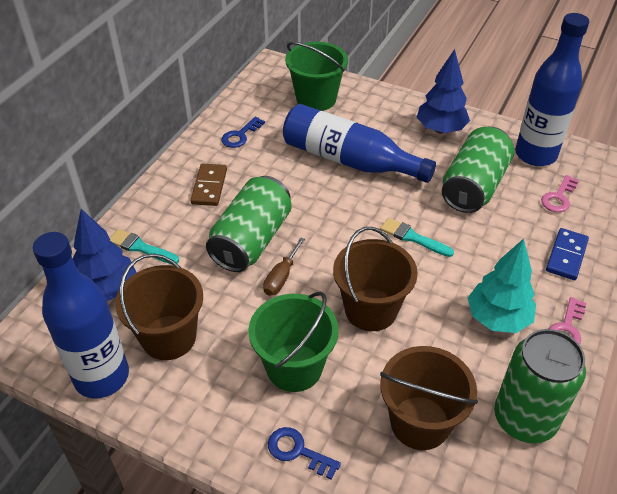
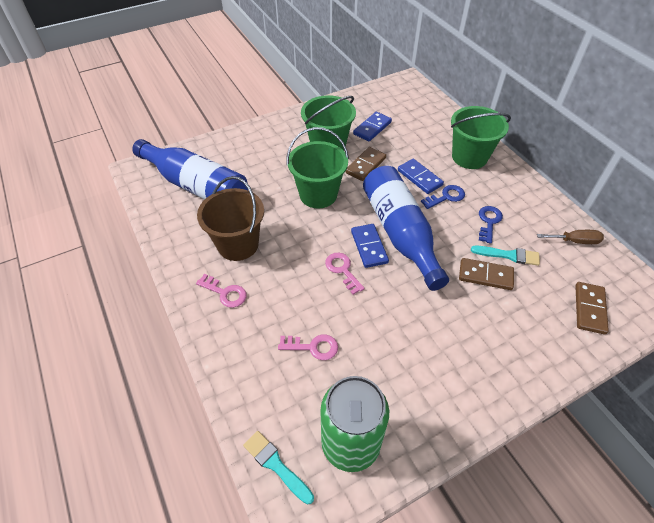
blue bottle: 3 -> 2
blue domino: 1 -> 3
blue tree: 2 -> 0
brown bucket: 3 -> 1
brown domino: 1 -> 3
green bucket: 2 -> 3
green can: 3 -> 1
pink key: 2 -> 3
turquoise tree: 1 -> 0

